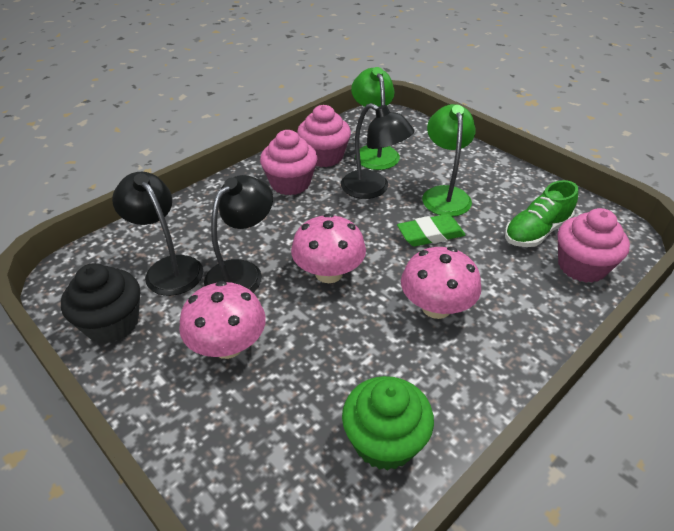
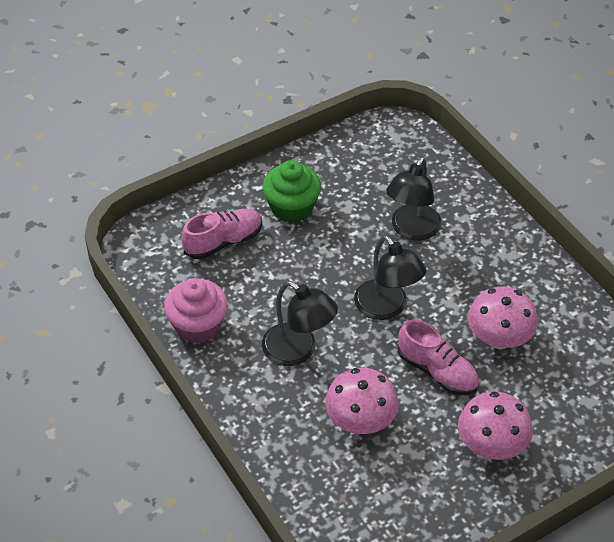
black cupcake: 1 -> 0
green eraser: 1 -> 0
green lamp: 2 -> 0
green shoe: 1 -> 0
pink cupcake: 3 -> 1
pink shoe: 0 -> 2

